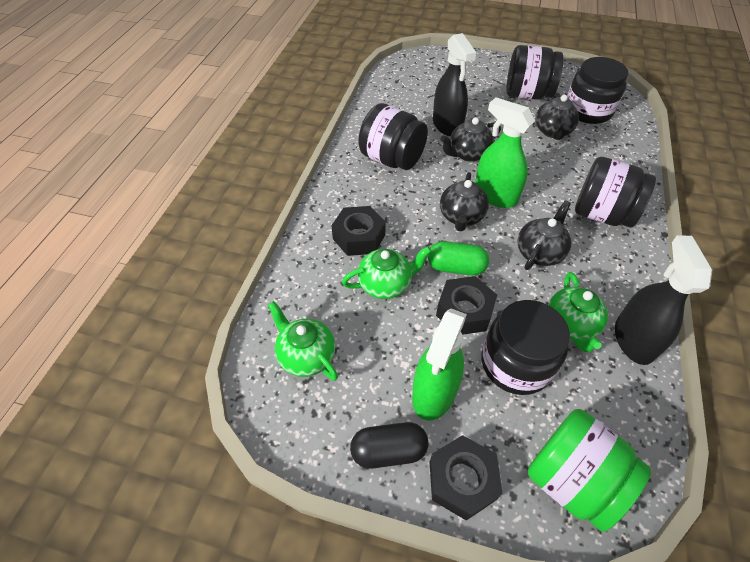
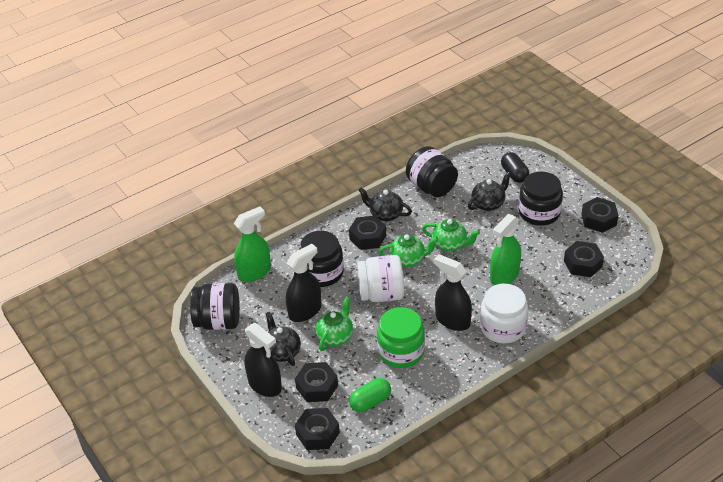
black jar: 5 -> 4
black nut: 3 -> 5
black spray bottle: 2 -> 3
black teapot: 4 -> 3
white jar: 0 -> 2

